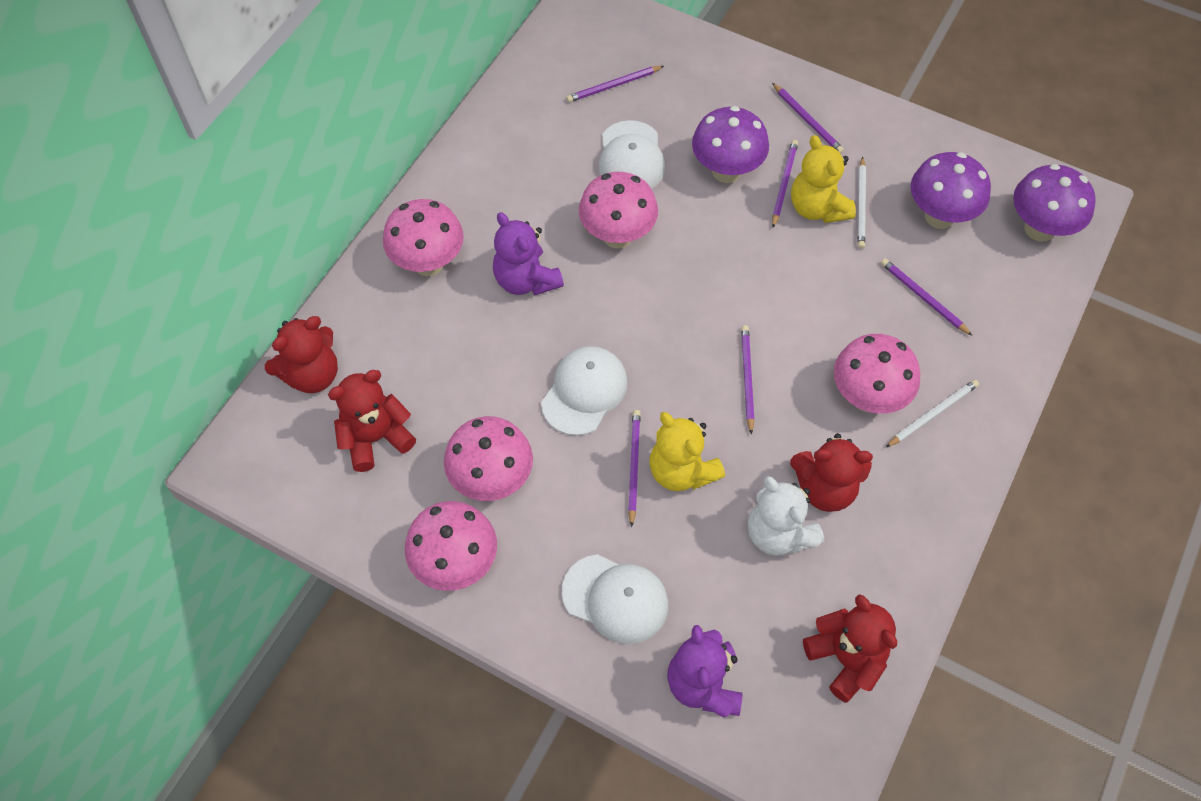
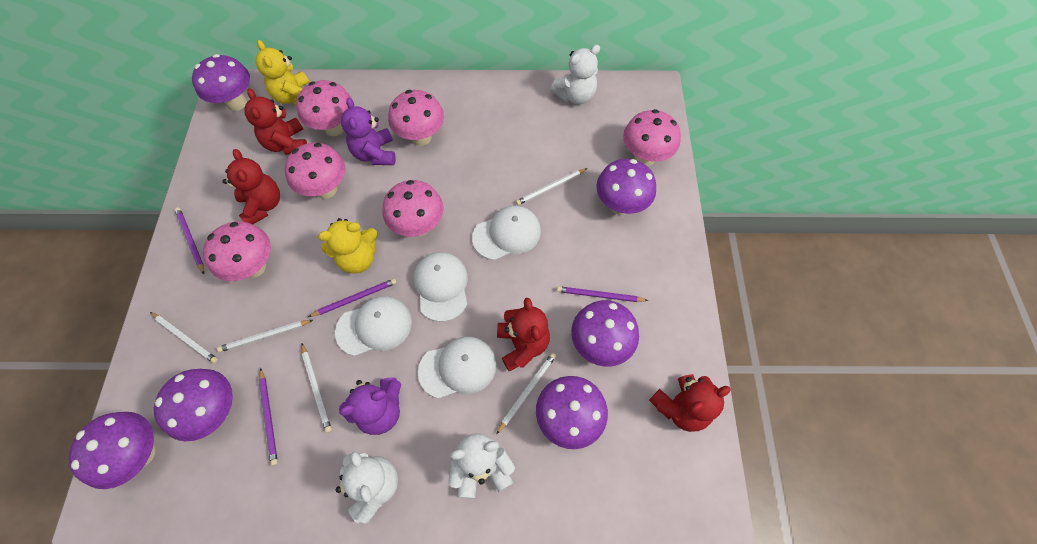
pink mushroom: 5 -> 6
purple mushroom: 3 -> 6
purple pencil: 6 -> 4
white cap: 3 -> 4
white pencil: 2 -> 5
white teddy bear: 1 -> 3

